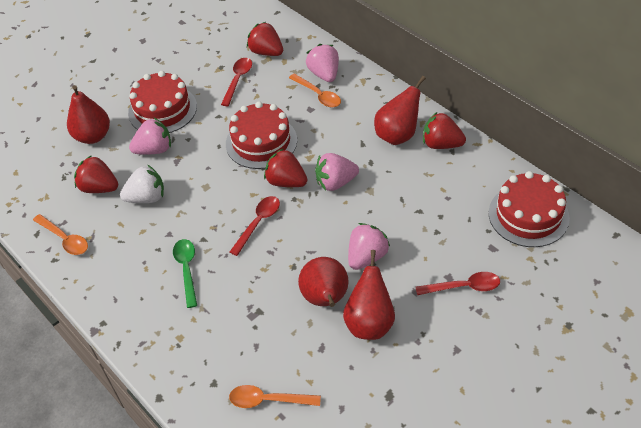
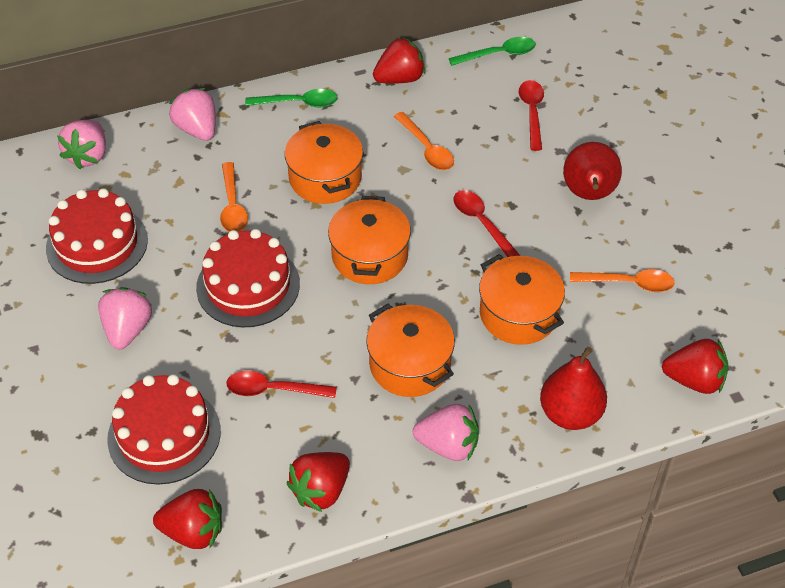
green spoon: 1 -> 2
orange pot: 0 -> 4
red pear: 4 -> 2
white strawberry: 1 -> 0

